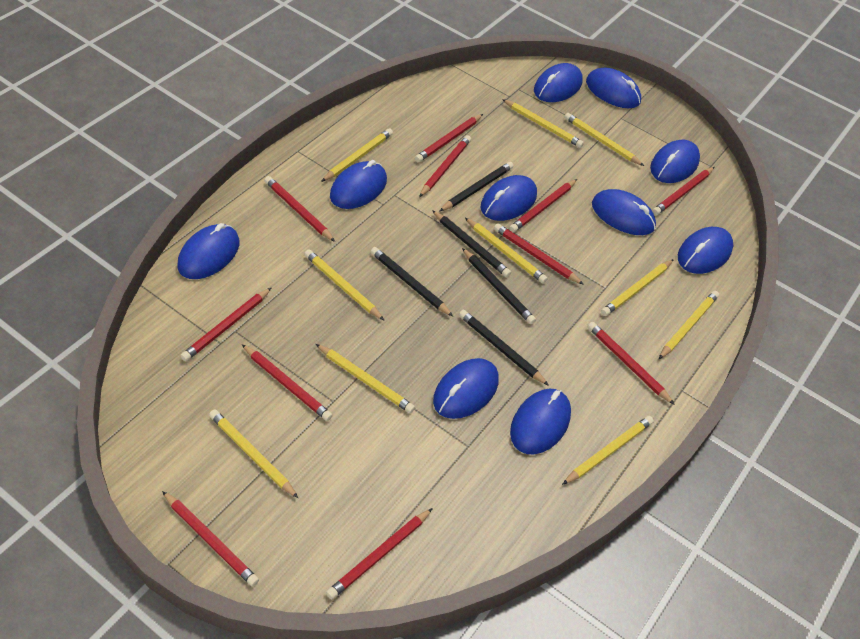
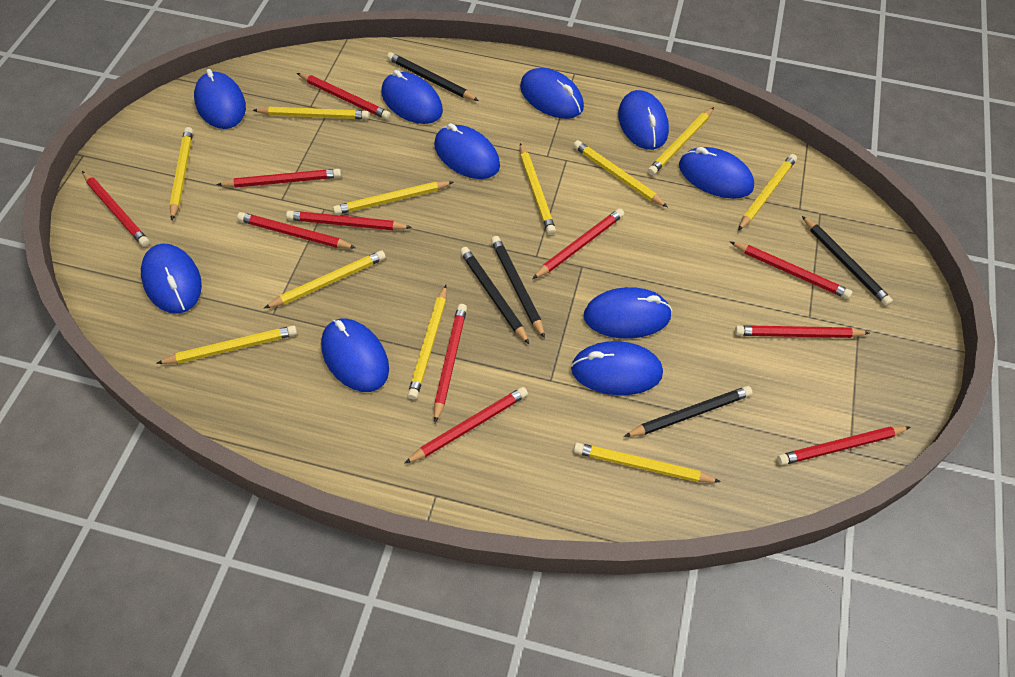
yellow pencil: 10 -> 11

